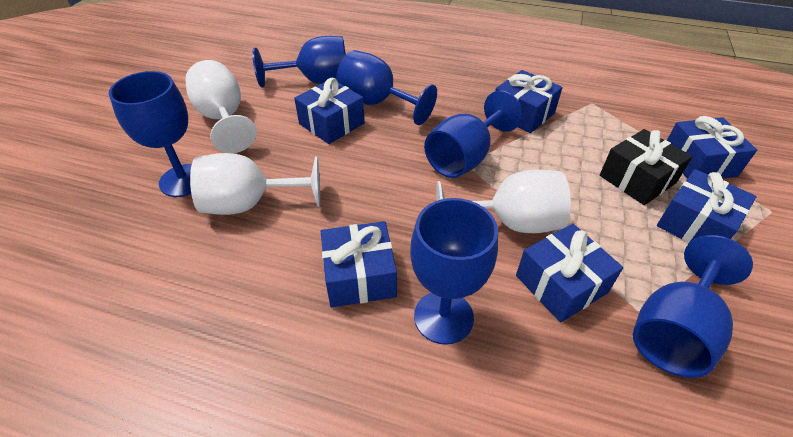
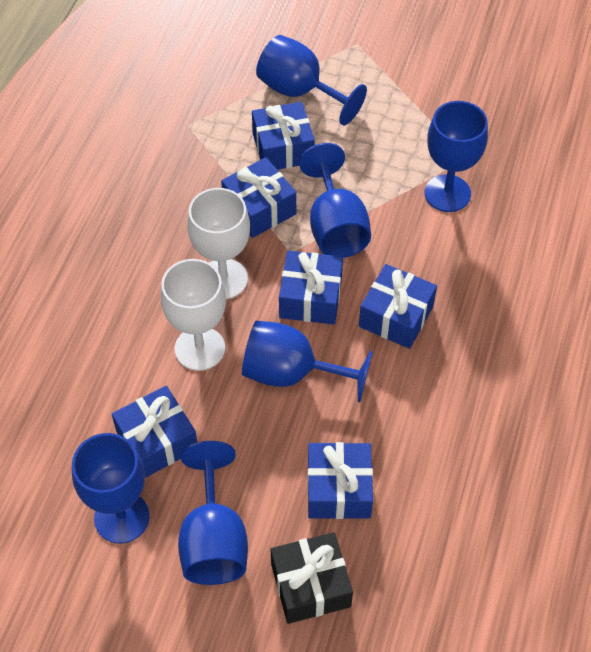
white goblet: 3 -> 2

